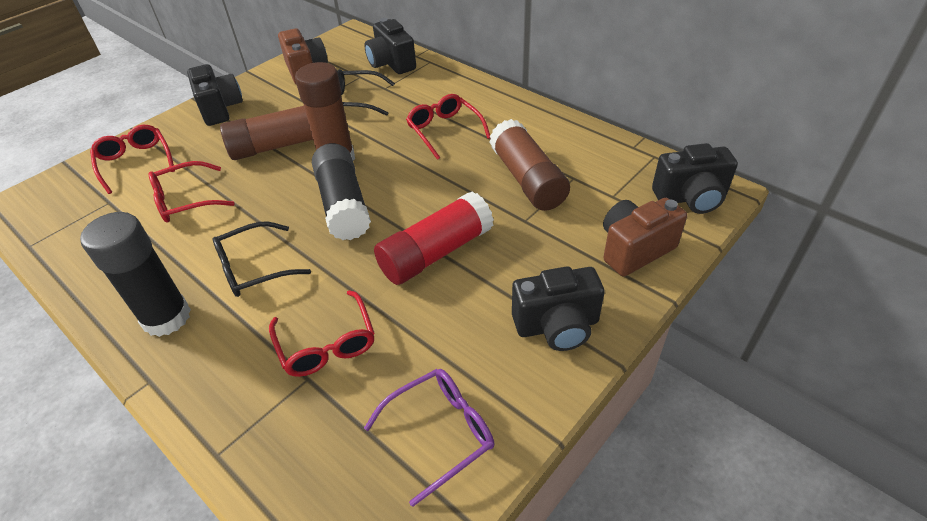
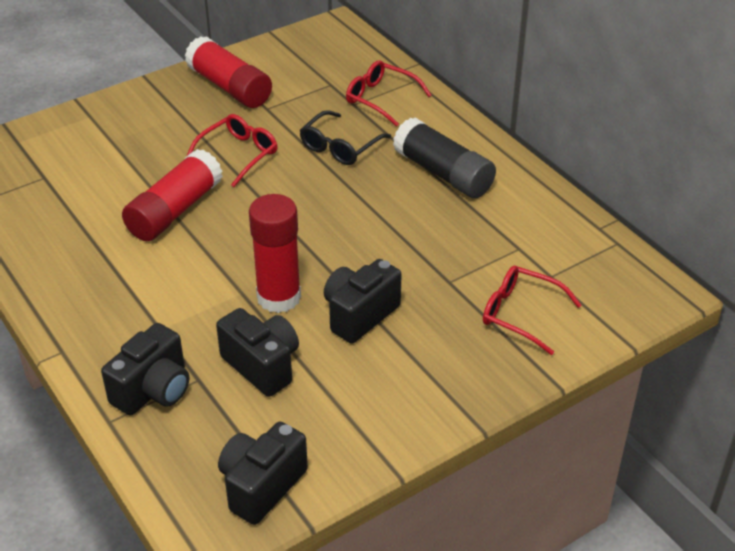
black glasses: 2 -> 1
black glue stick: 2 -> 1
brown camera: 2 -> 0
brown glue stick: 3 -> 0
purple glasses: 1 -> 0
red glasses: 4 -> 3
red glue stick: 1 -> 3

